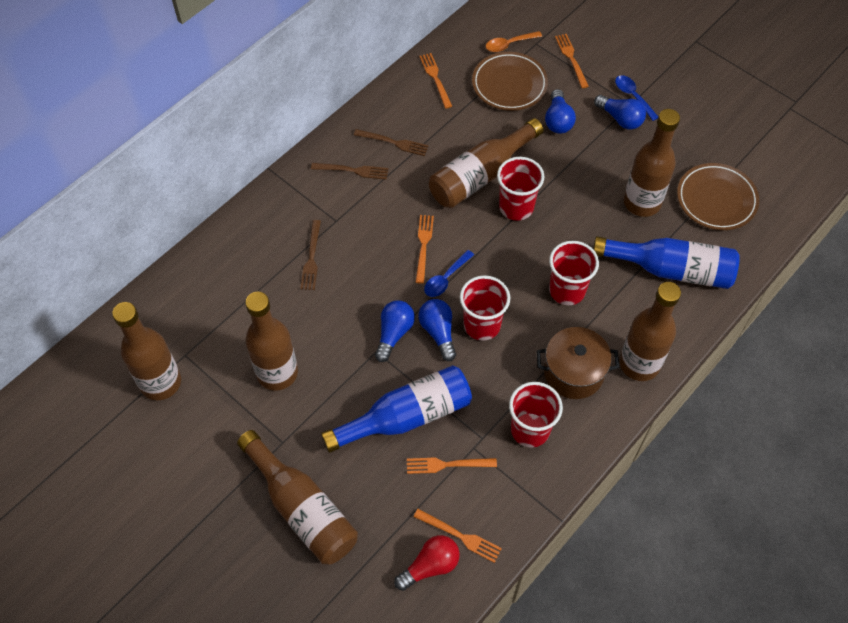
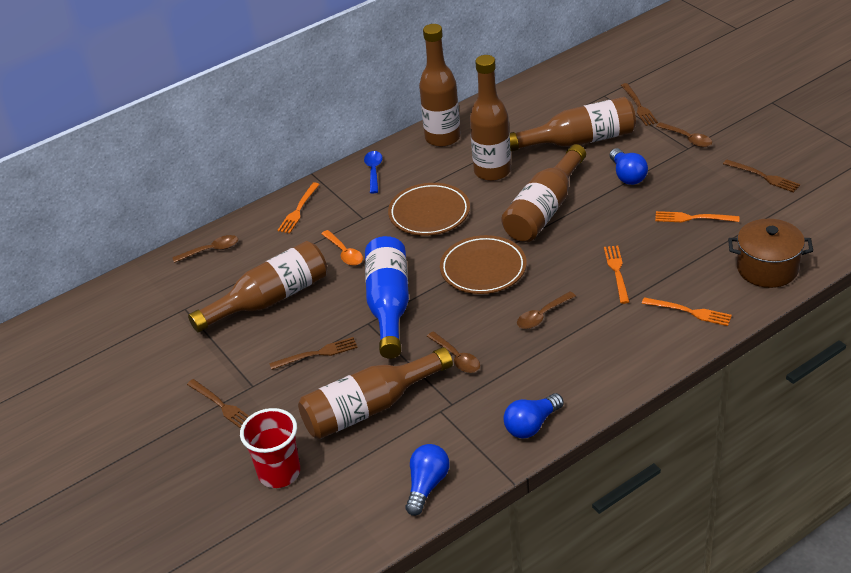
blue bottle: 2 -> 1
blue light bulb: 4 -> 3
blue spoon: 2 -> 1
brown fork: 3 -> 4
brown spoon: 0 -> 4
orange fork: 5 -> 4
red cup: 4 -> 1
red light bulb: 1 -> 0

